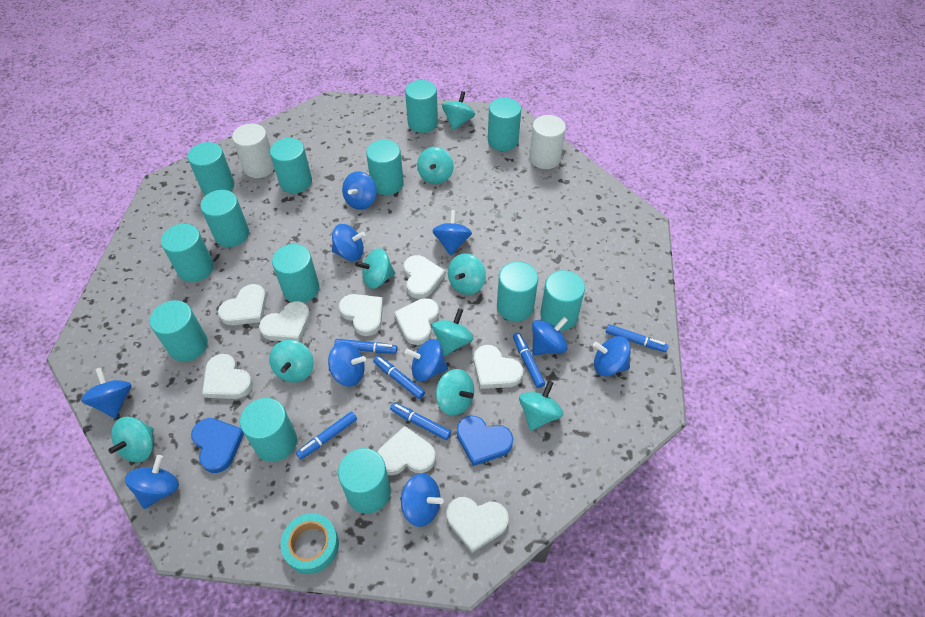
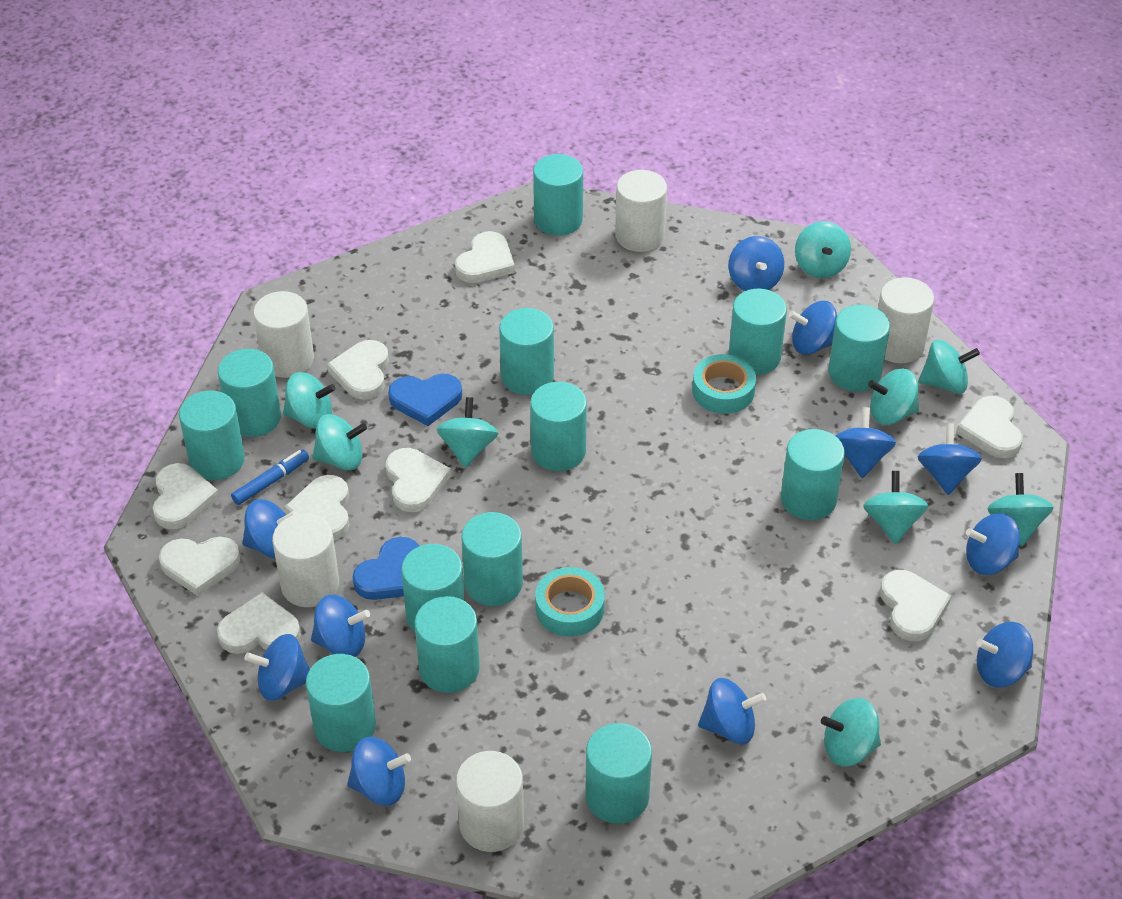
blue marker: 6 -> 1
blue spinning top: 10 -> 11
turquoise tape: 1 -> 2
white cylinder: 2 -> 5

